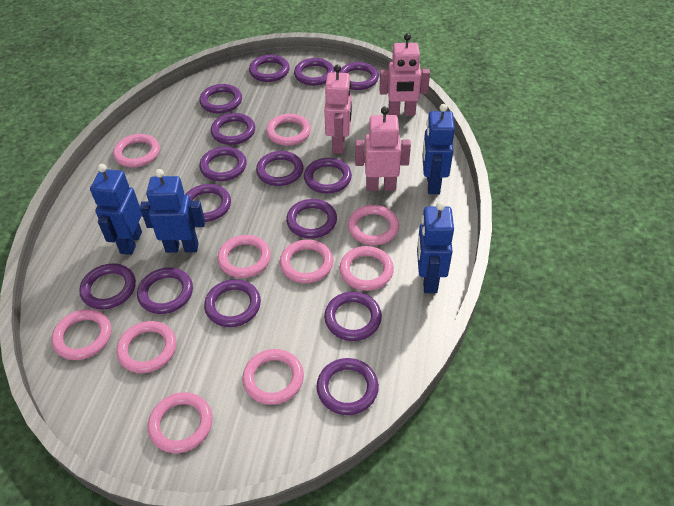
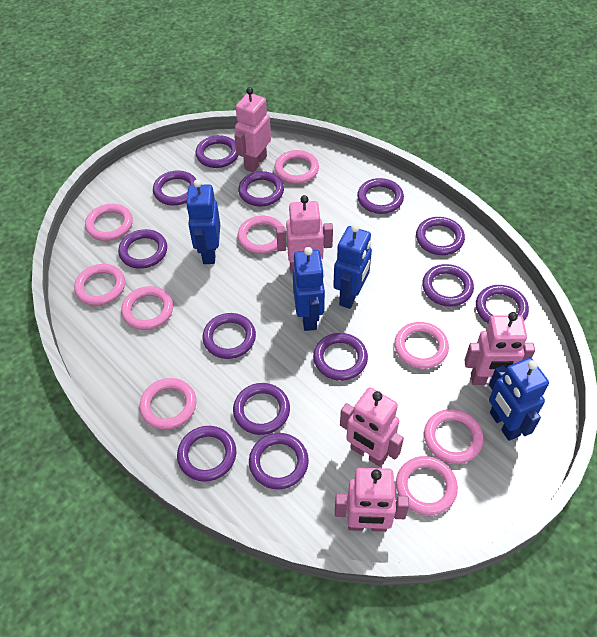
pink ring: 10 -> 9
pink robot: 3 -> 5
purple ring: 15 -> 13

